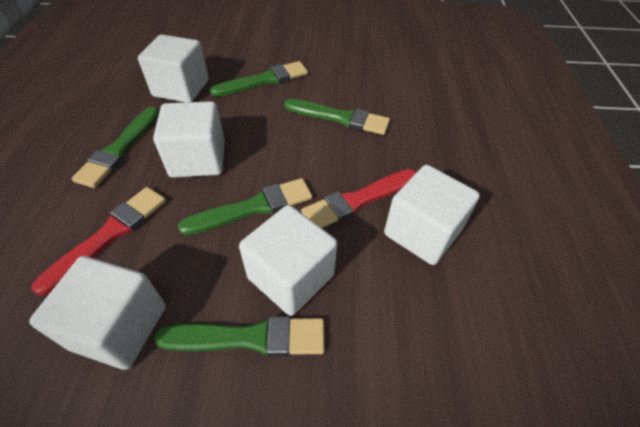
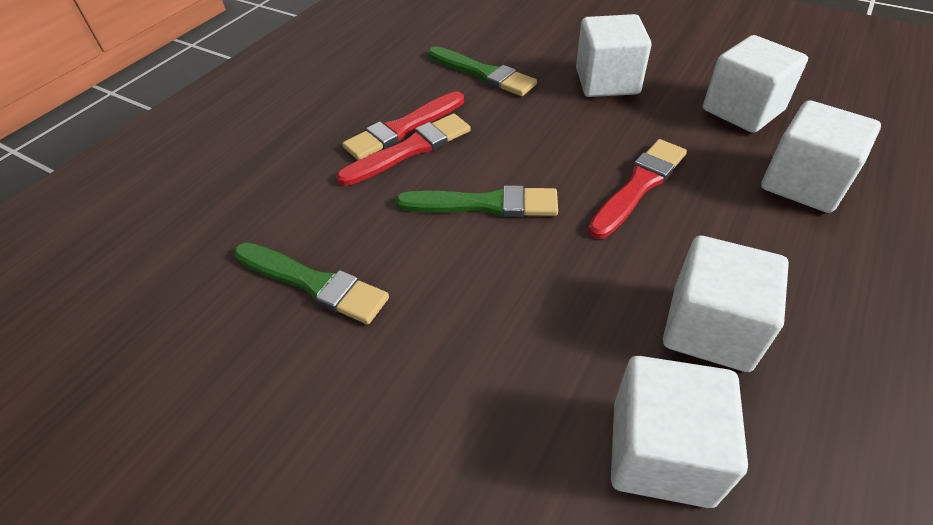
green brush: 5 -> 3
red brush: 2 -> 3

